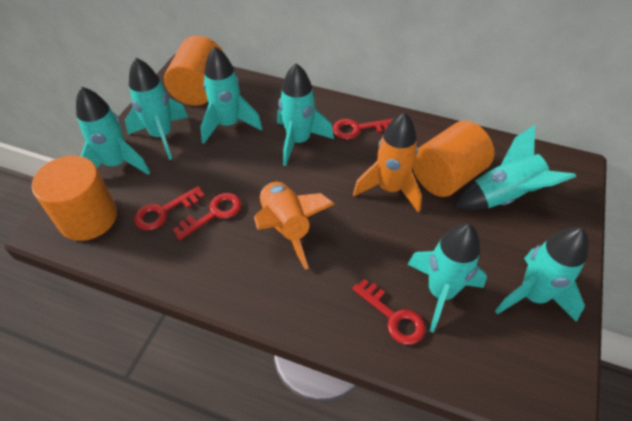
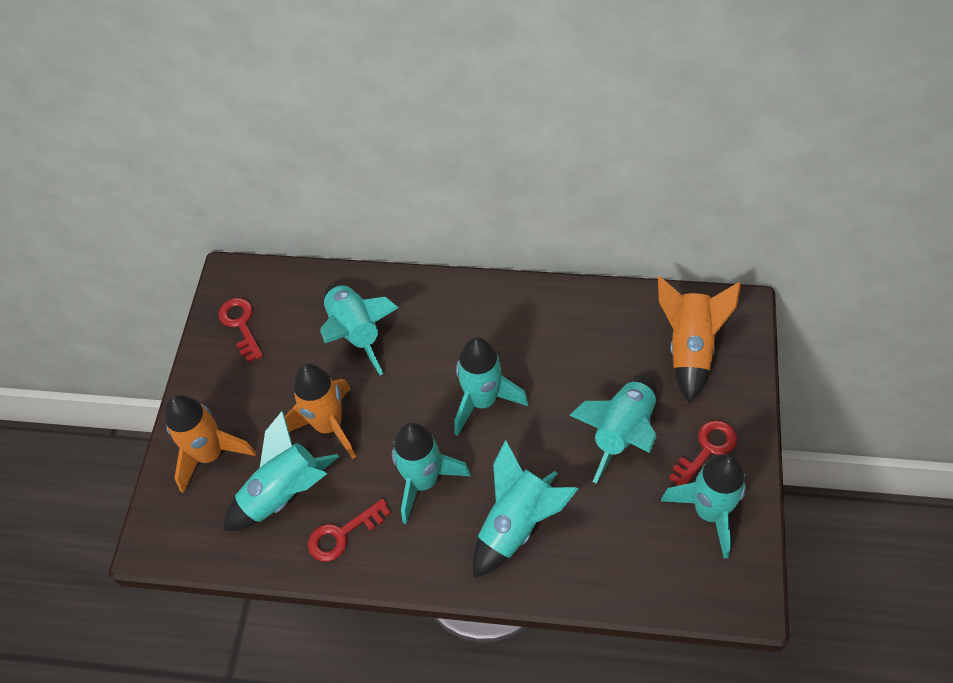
orange cylinder: 3 -> 0
orange rocket: 2 -> 3
red key: 4 -> 3

